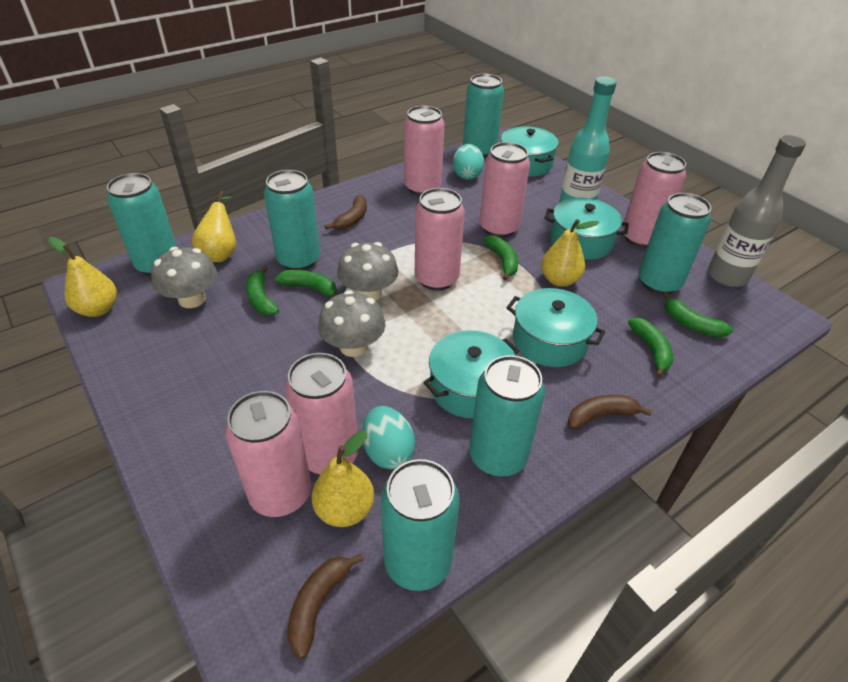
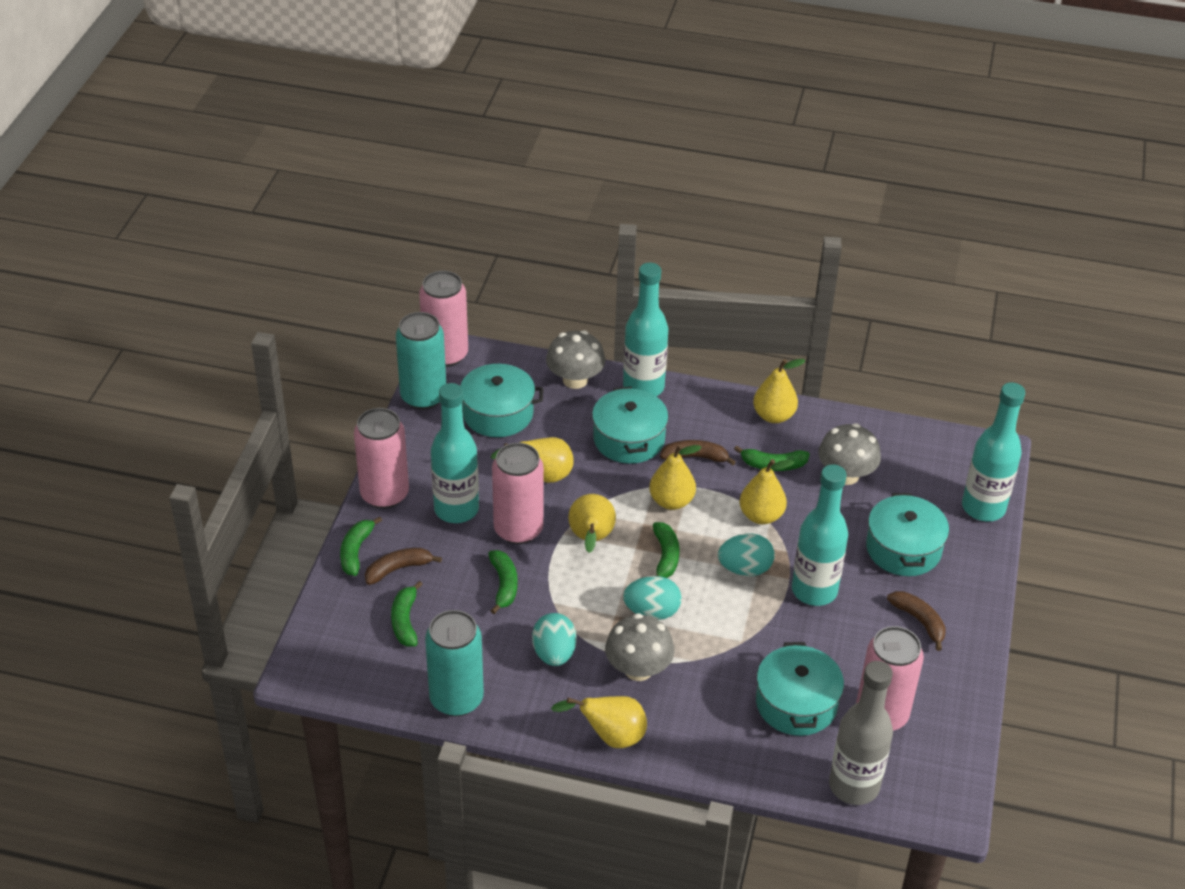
pink can: 6 -> 4
turquoise bottle: 1 -> 4
turquoise can: 6 -> 2
turquoise egg: 2 -> 3
yellow pear: 4 -> 6

